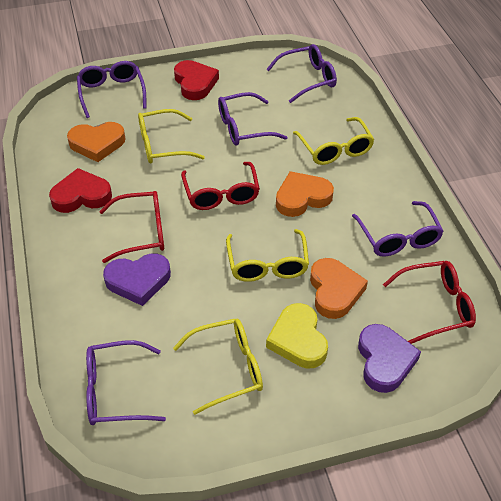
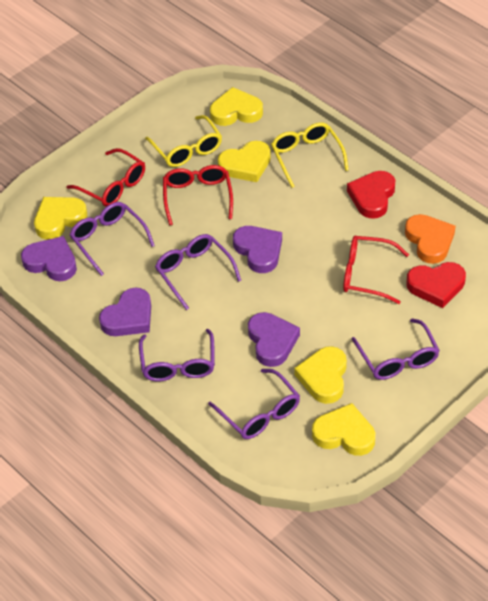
orange heart: 3 -> 1
purple heart: 2 -> 4
yellow glasses: 4 -> 2
yellow heart: 1 -> 5

